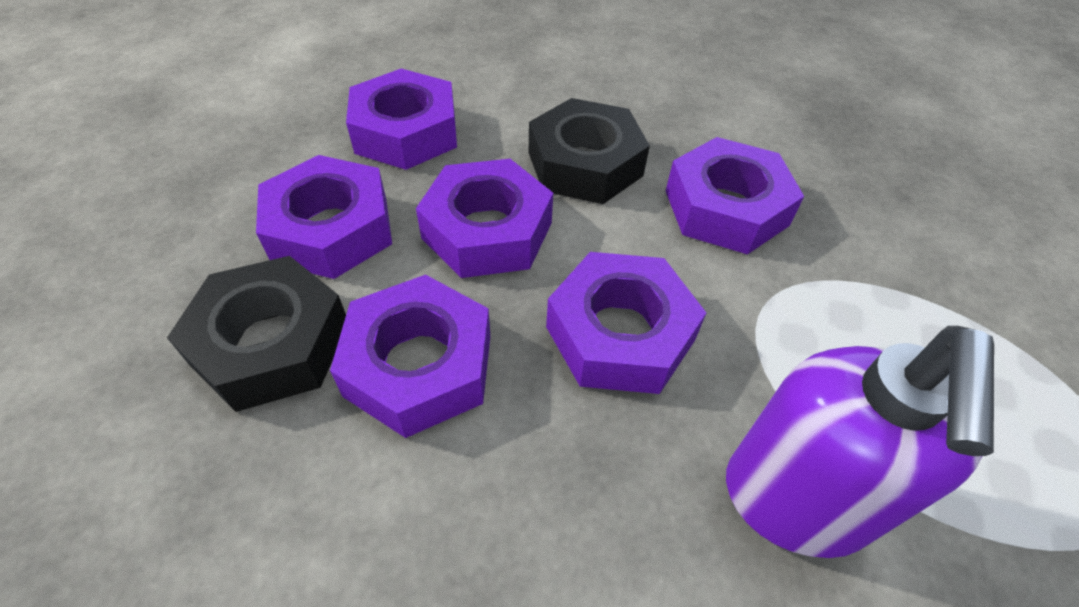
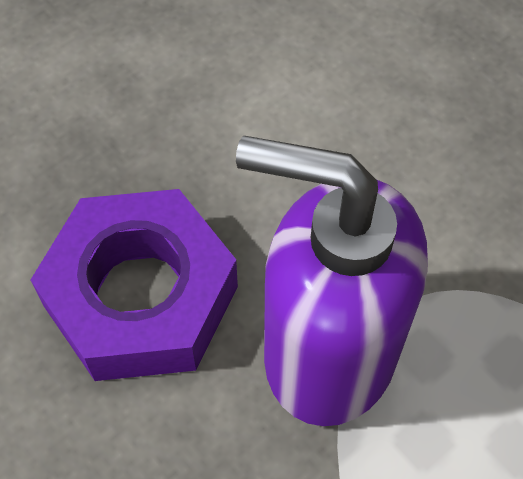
black nut: 2 -> 0
purple nut: 6 -> 1

